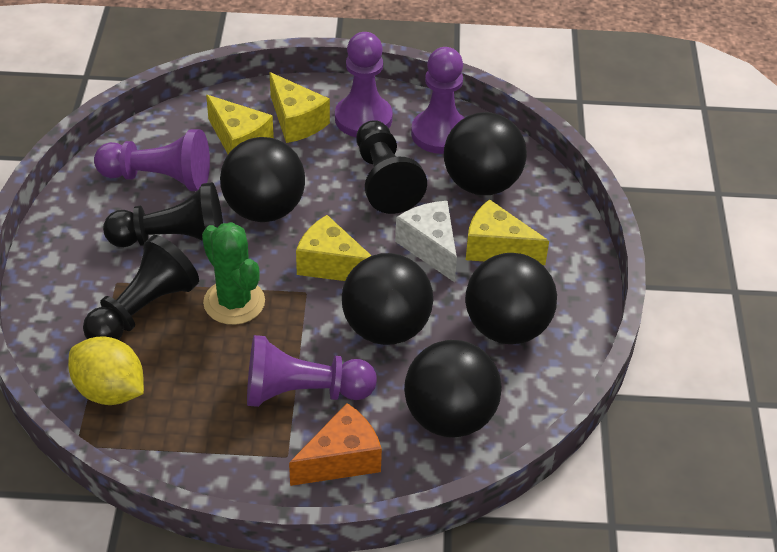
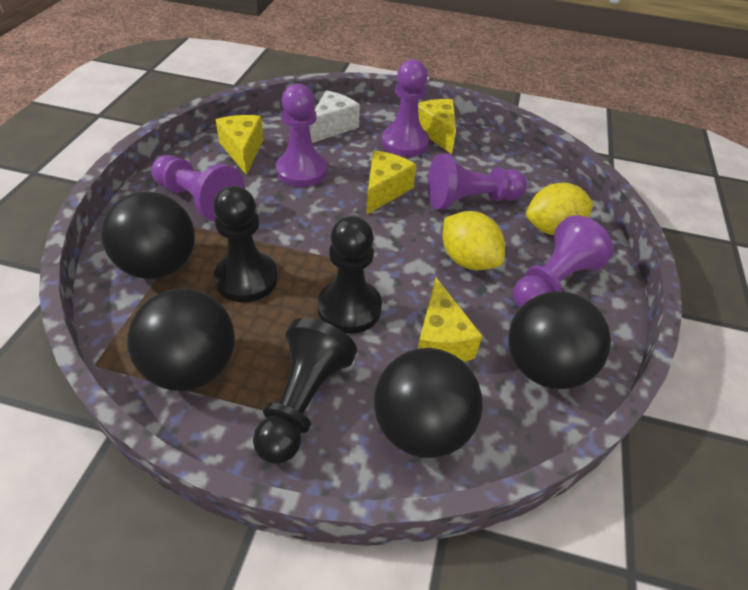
black ball: 5 -> 4
green cactus: 1 -> 0
orange cheese: 1 -> 0
purple pawn: 4 -> 5
yellow lemon: 1 -> 2

